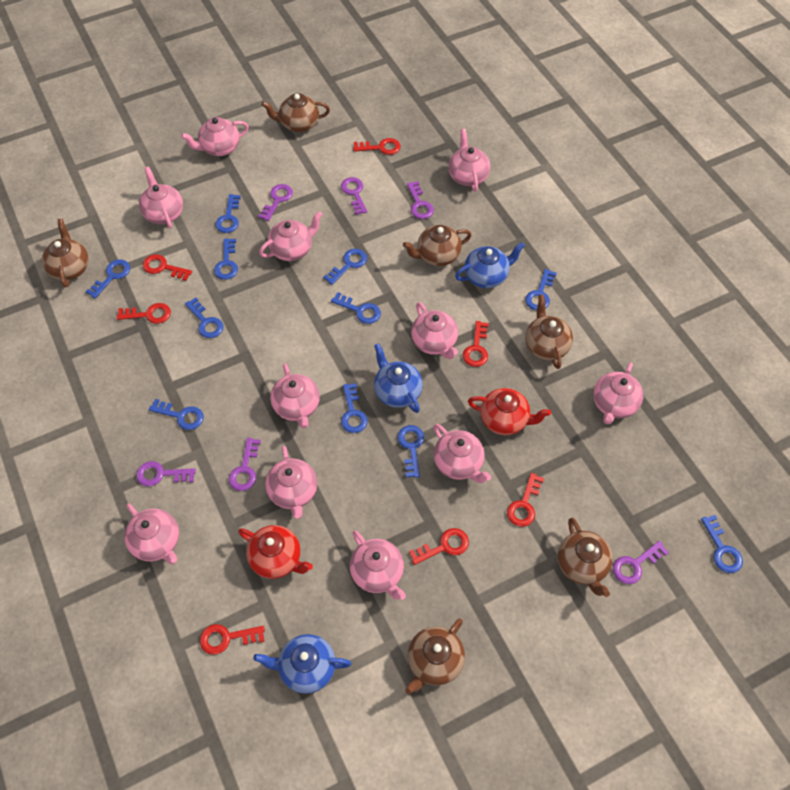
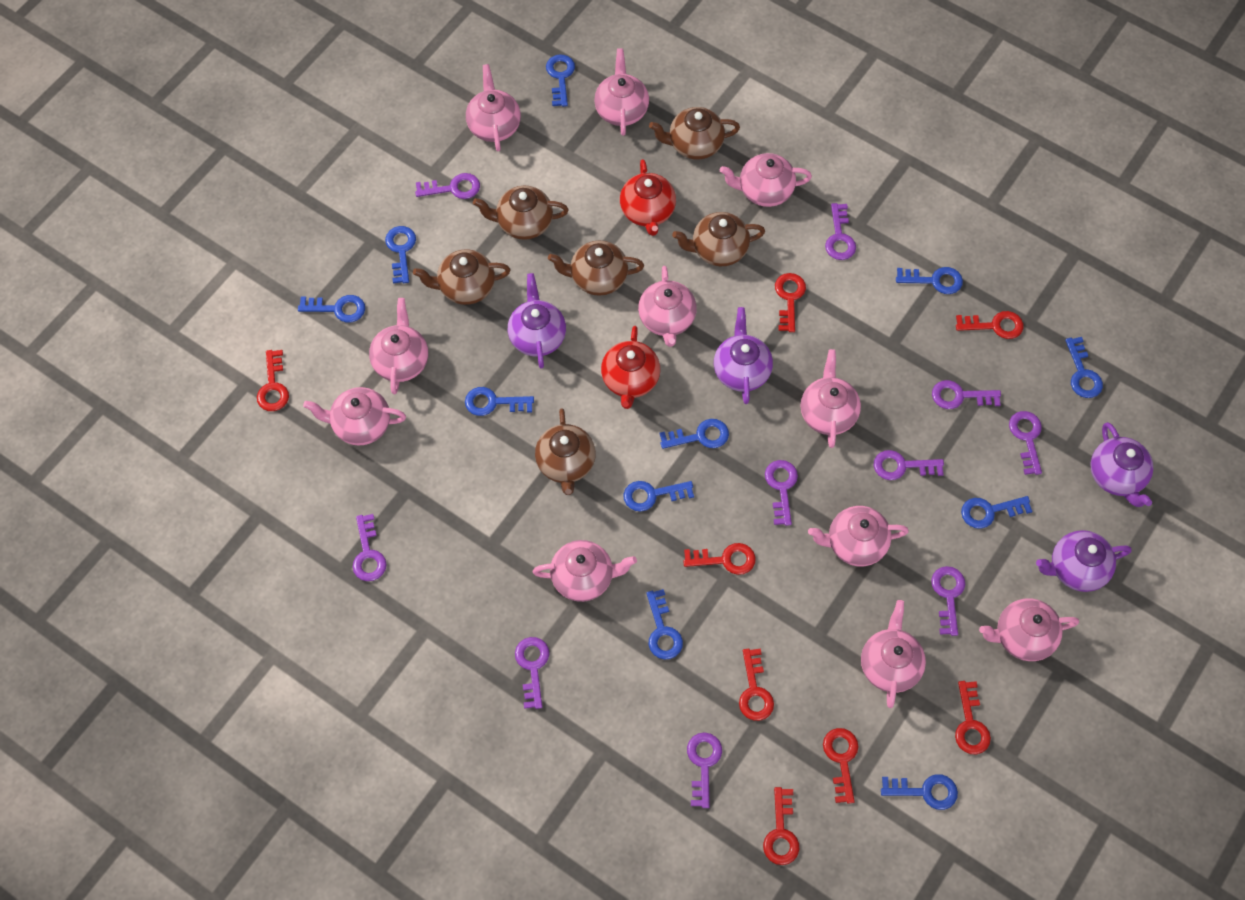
blue teapot: 3 -> 0
purple key: 6 -> 10
purple teapot: 0 -> 4
red key: 7 -> 8

